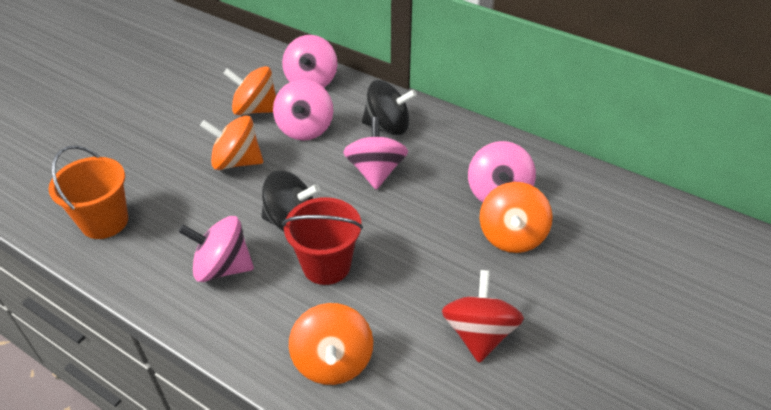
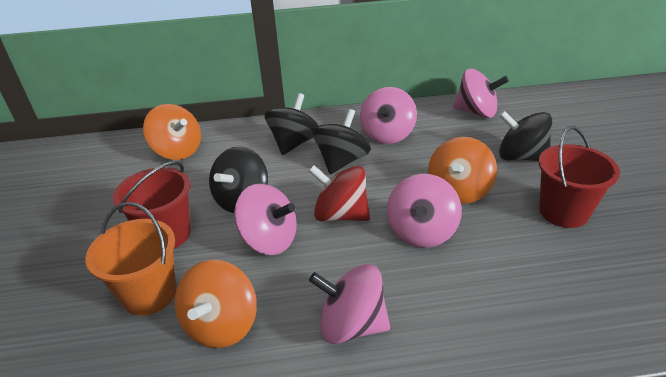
black spinning top: 2 -> 4
orange spinning top: 4 -> 3
red bucket: 1 -> 2

